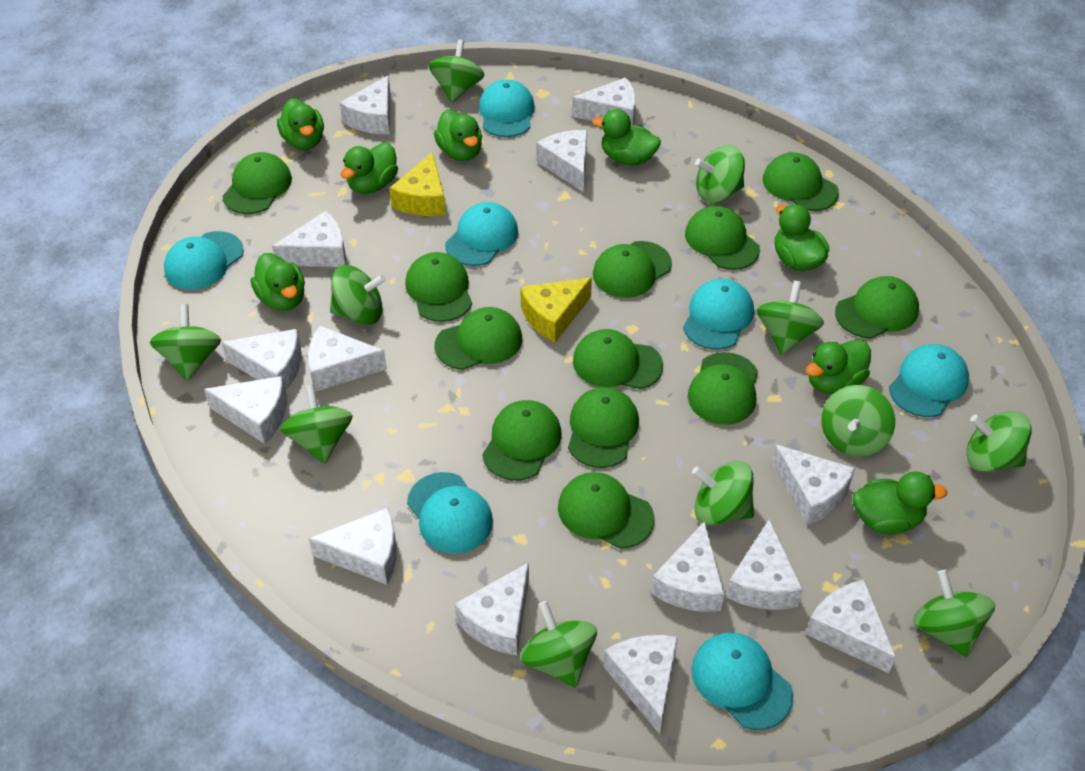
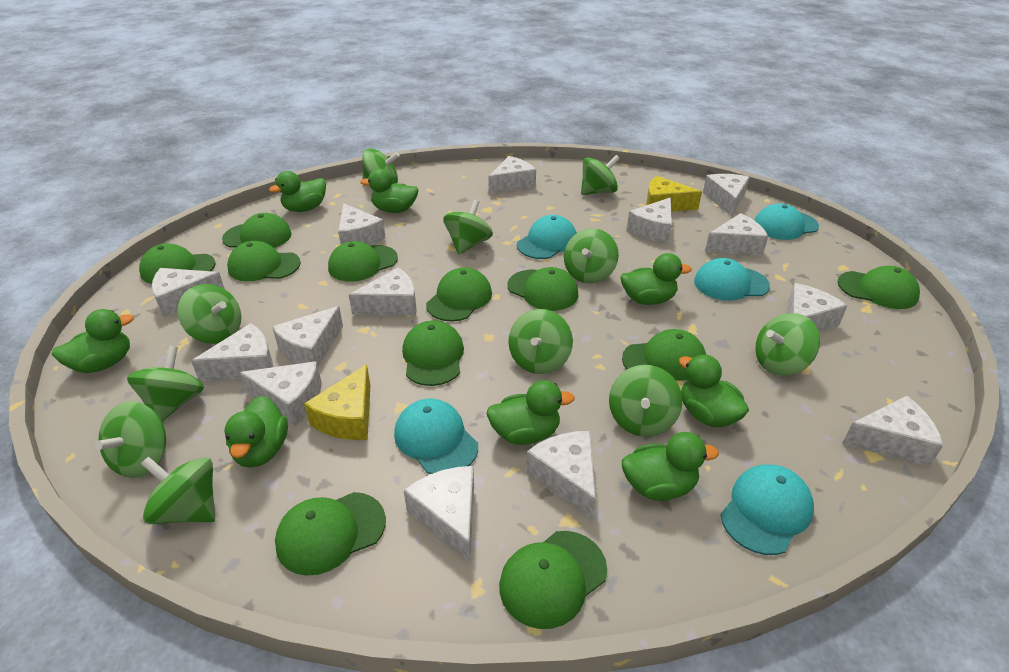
green cap: 12 -> 11
turquoise cap: 7 -> 5

